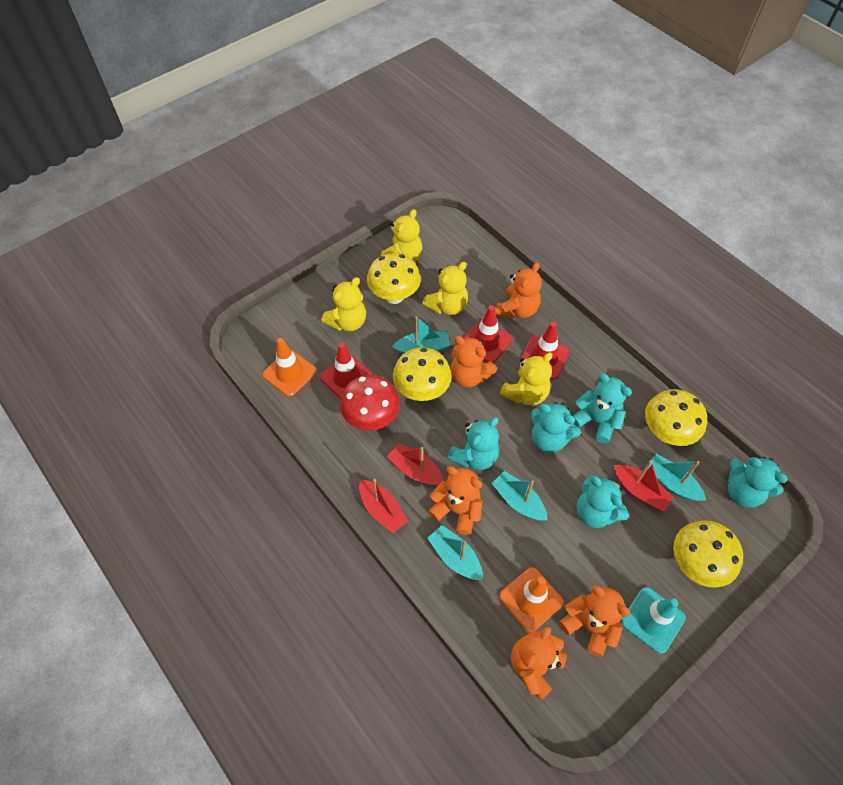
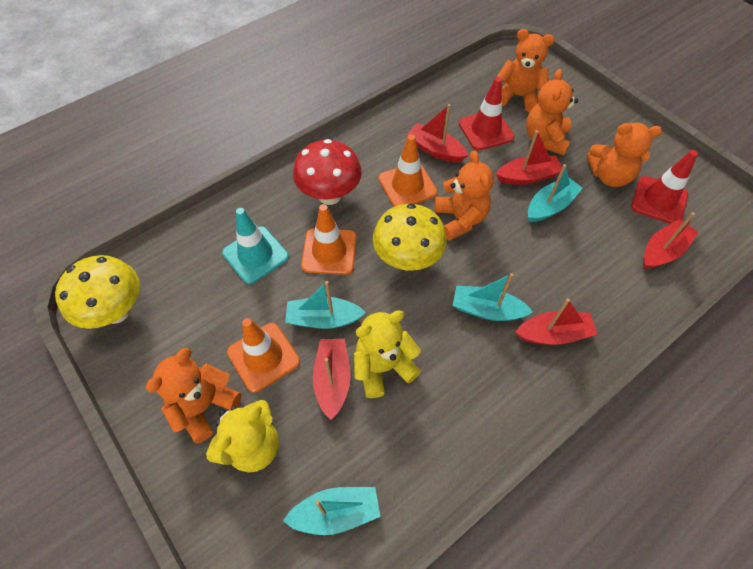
orange traffic cone: 2 -> 3
red boat: 3 -> 5
red traffic cone: 3 -> 2
turquoise teddy bear: 5 -> 0
yellow mushroom: 4 -> 2
yellow teddy bear: 4 -> 2

